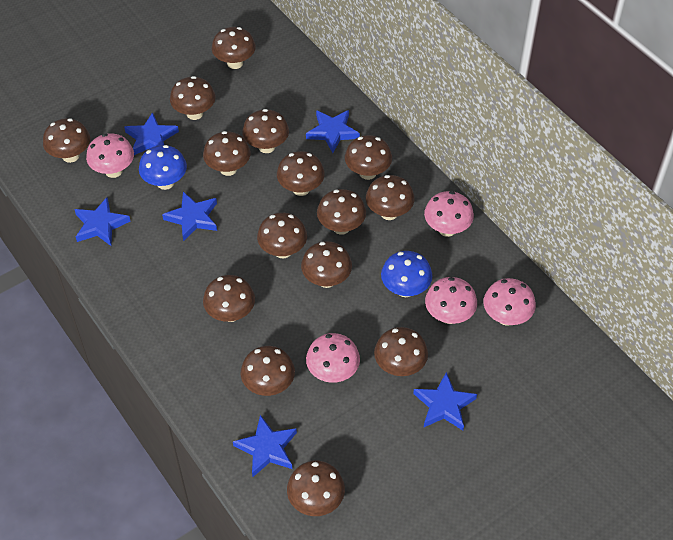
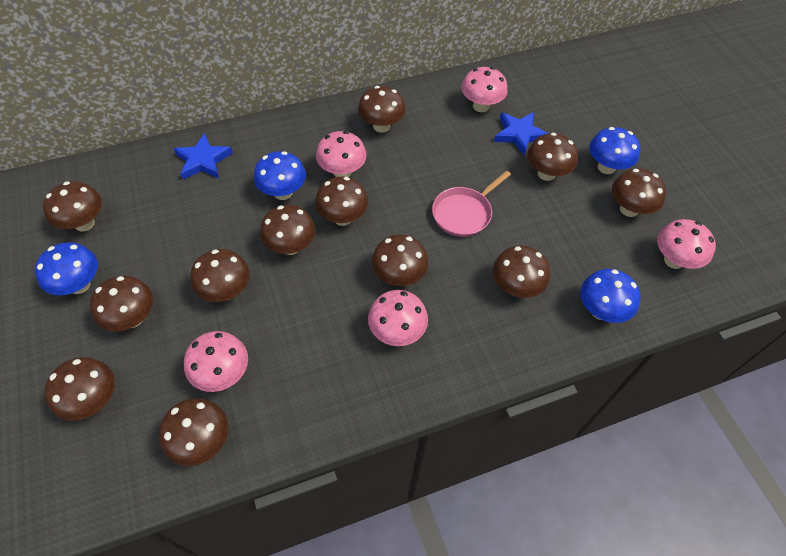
blue mushroom: 2 -> 4
blue star: 6 -> 2
brown mushroom: 15 -> 12
pink pan: 0 -> 1

